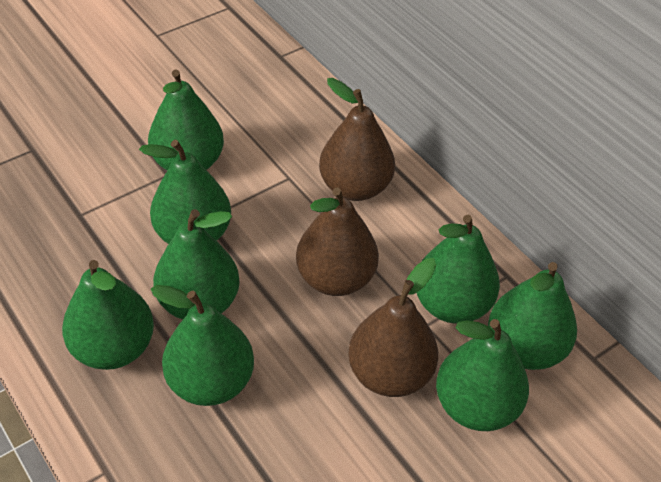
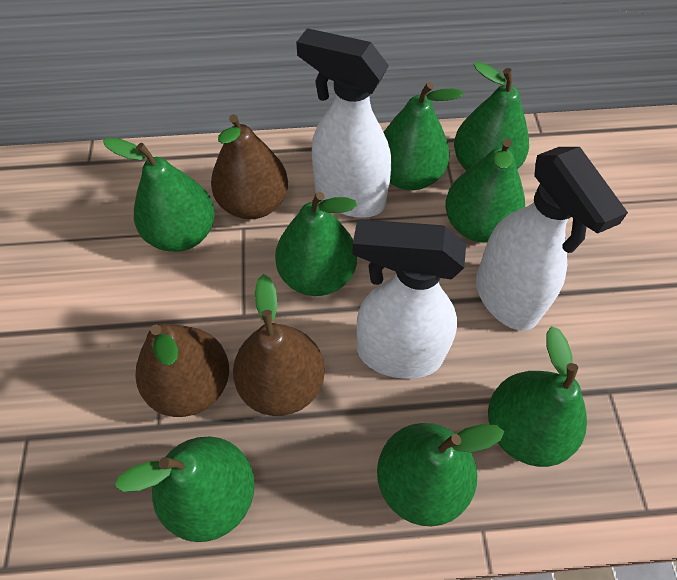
white spray bottle: 0 -> 3

